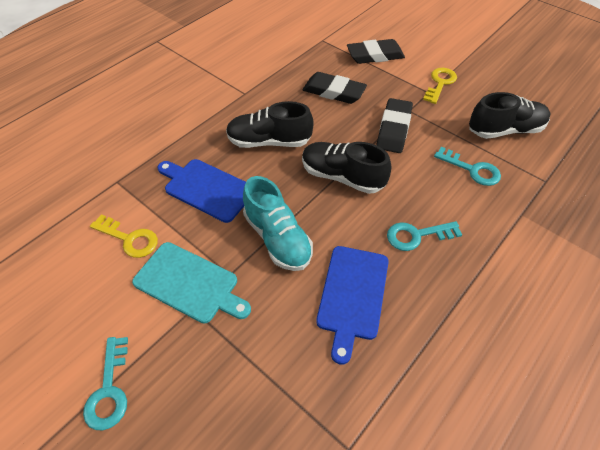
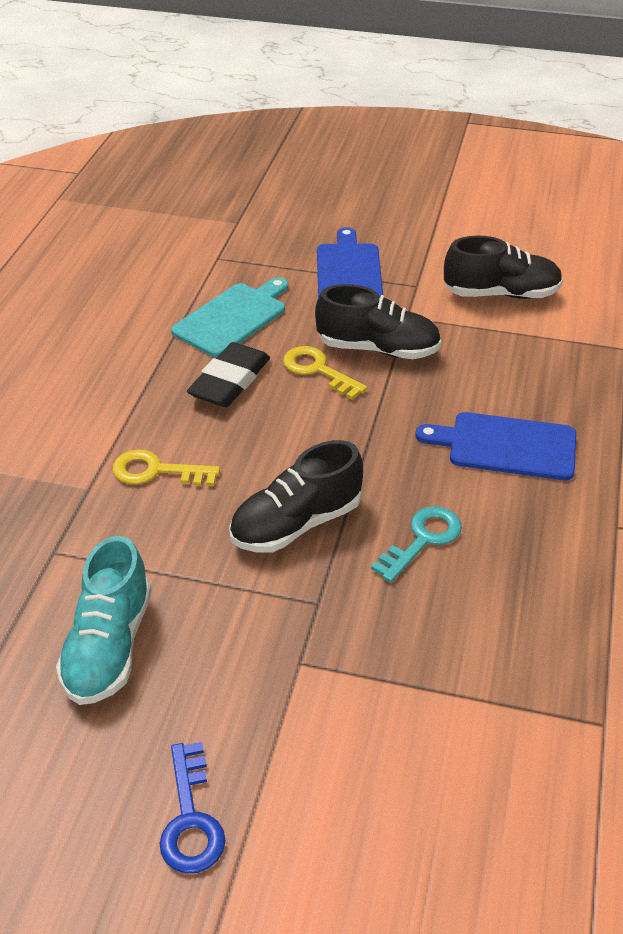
black eraser: 3 -> 1
blue key: 0 -> 1
turquoise key: 3 -> 1

